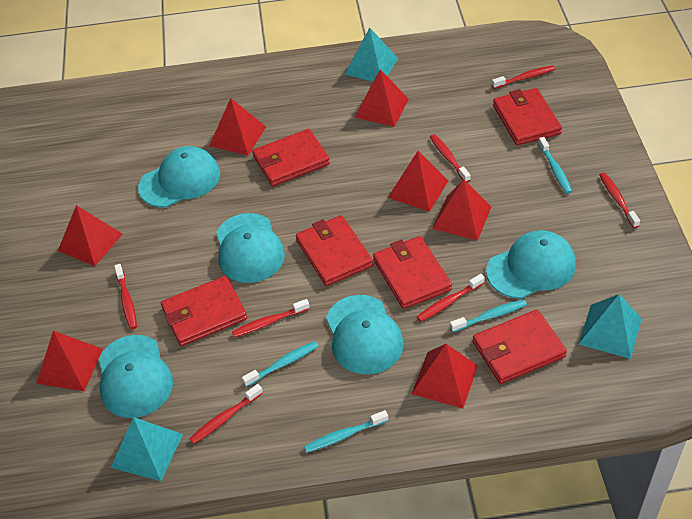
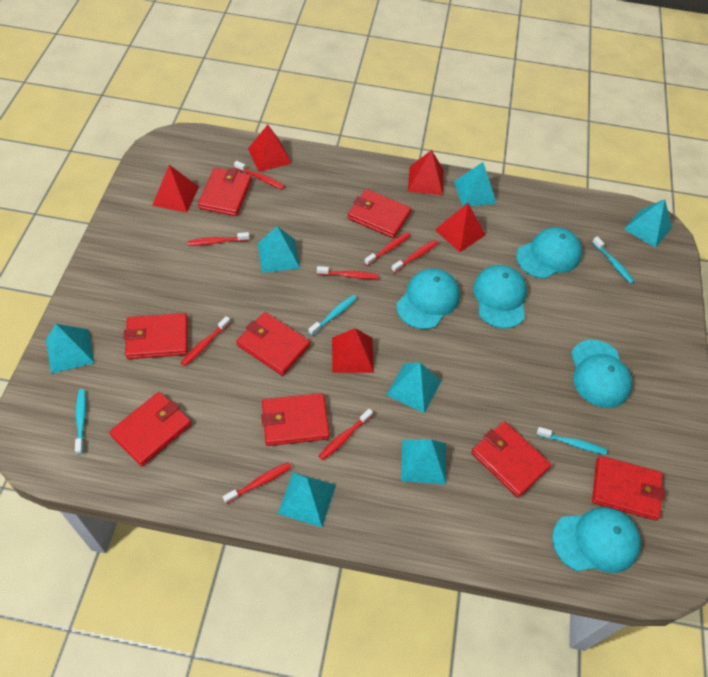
red pyramid: 7 -> 5
red toothbrush: 7 -> 8
red wallet: 6 -> 8
turquoise pyramid: 3 -> 7

